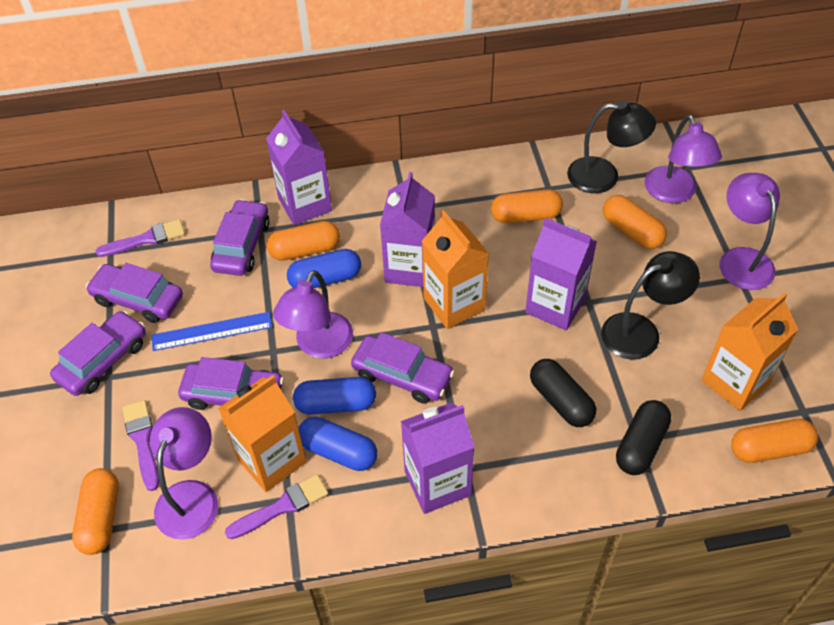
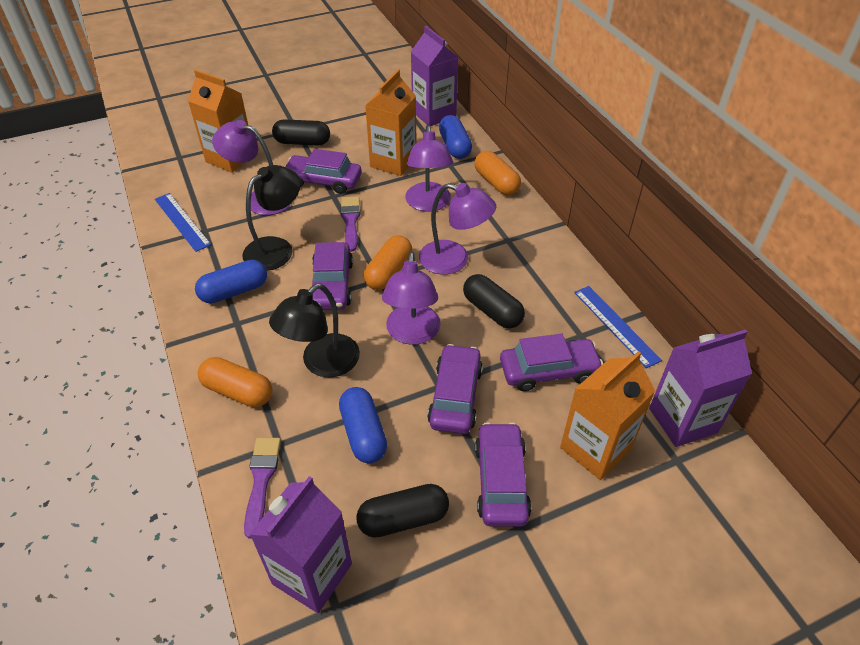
black capsule: 2 -> 3
blue ruler: 1 -> 2
orange capsule: 5 -> 3
purple brush: 3 -> 2
purple carton: 4 -> 3

